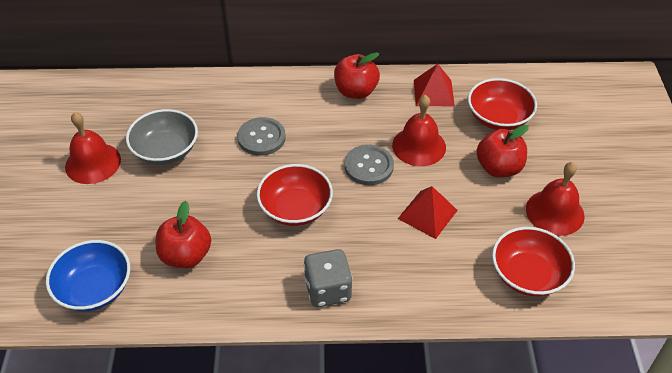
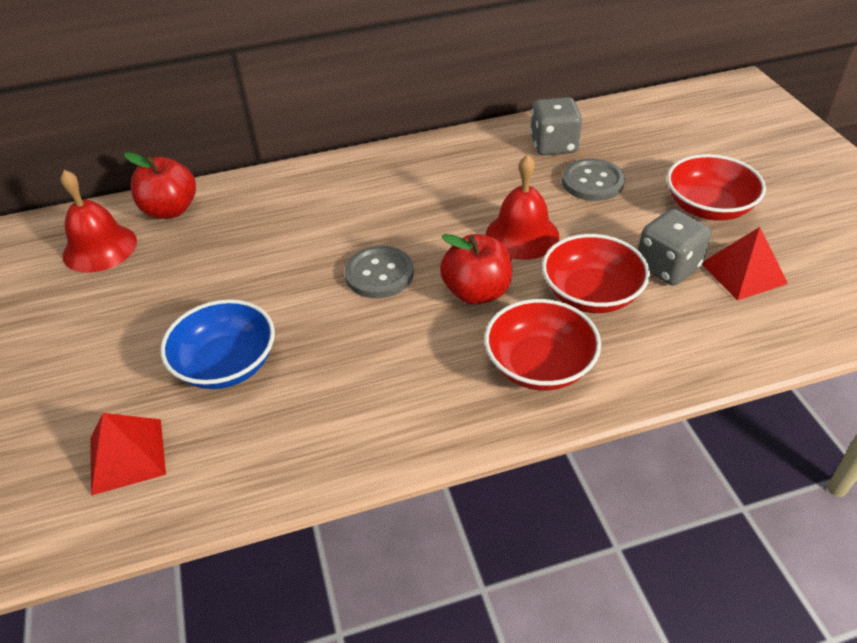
grey bowl: 1 -> 0
grey dice: 1 -> 2
red apple: 3 -> 2
red bell: 3 -> 2

